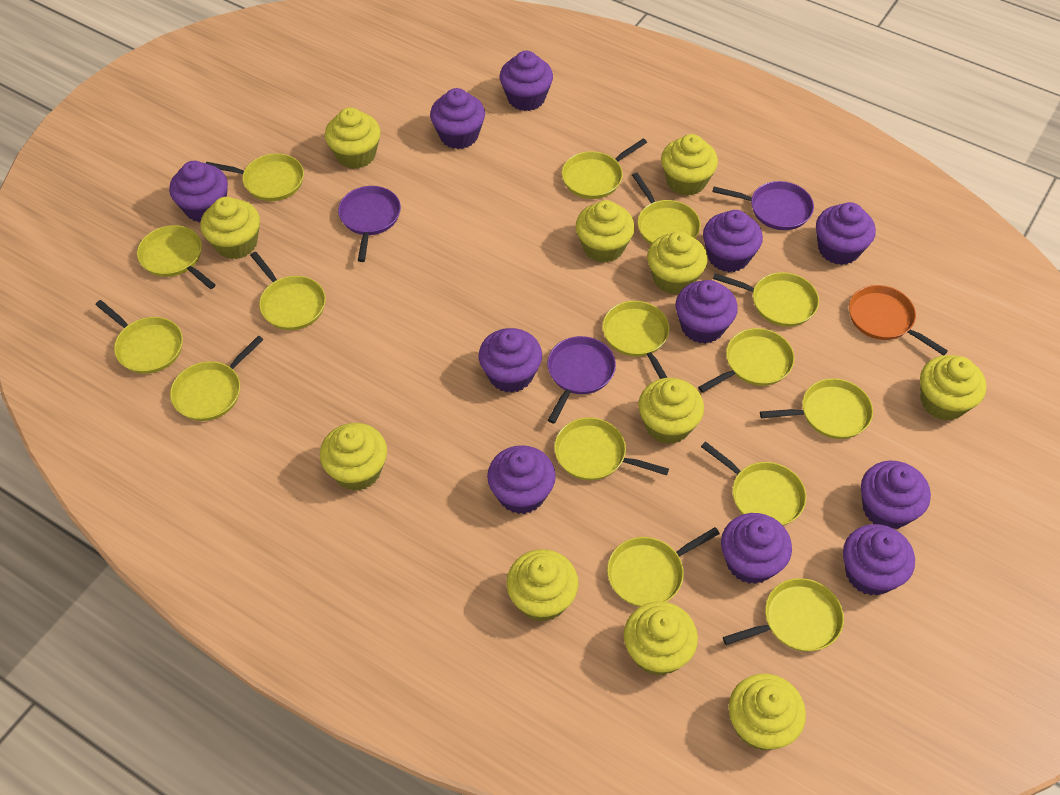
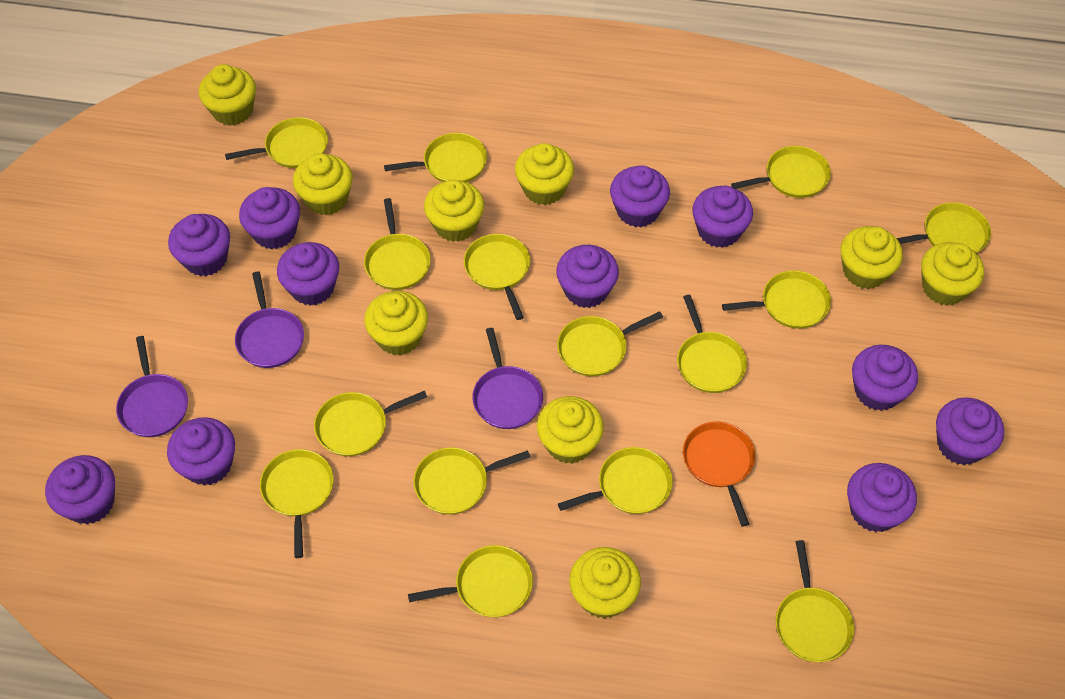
yellow cupcake: 11 -> 9

